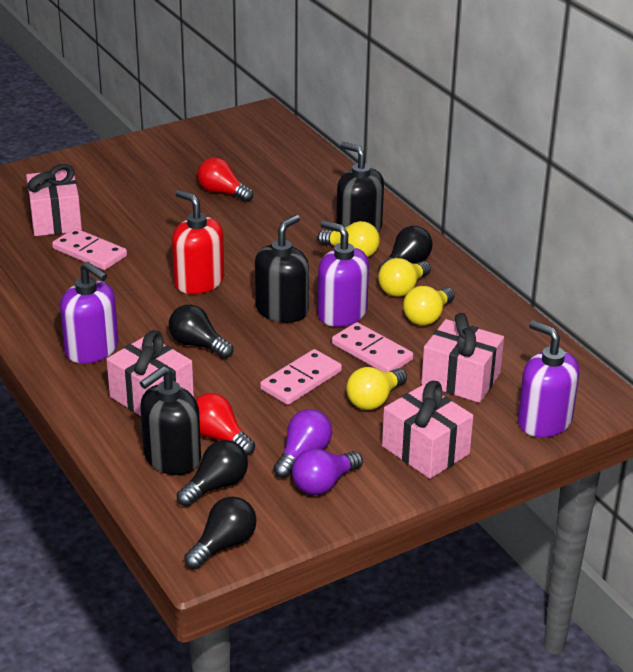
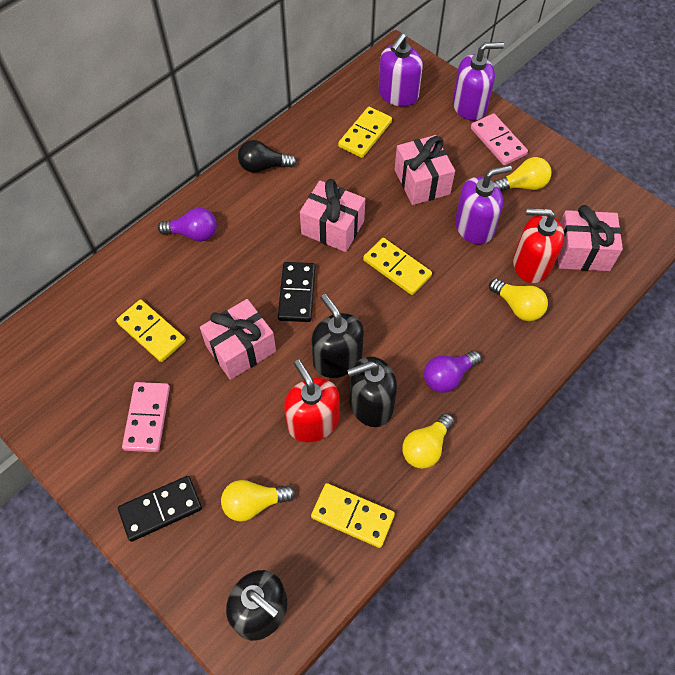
black domino: 0 -> 2
black light bulb: 4 -> 1
pink domino: 3 -> 2
red light bulb: 2 -> 0
red soap dispenser: 1 -> 2
yellow domino: 0 -> 4

